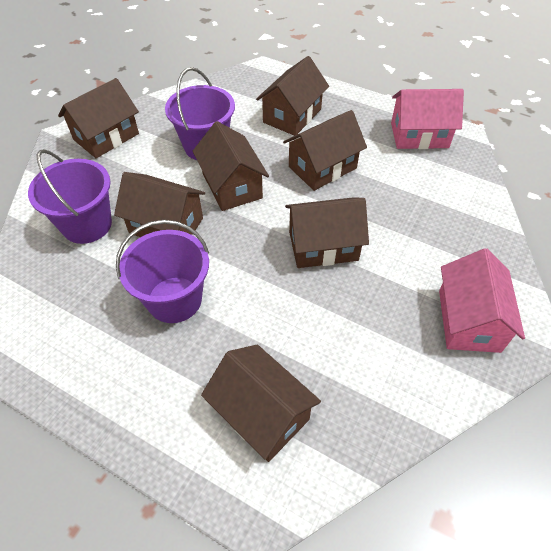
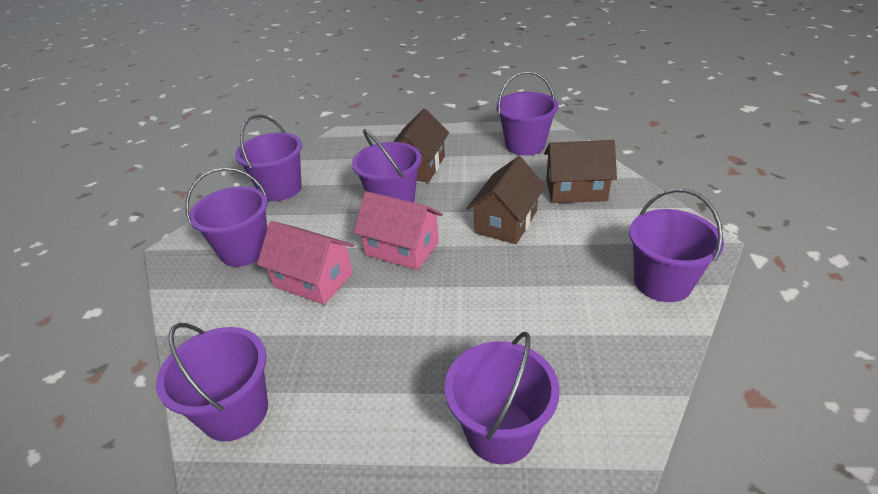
brown house: 7 -> 3
purple bucket: 3 -> 7

